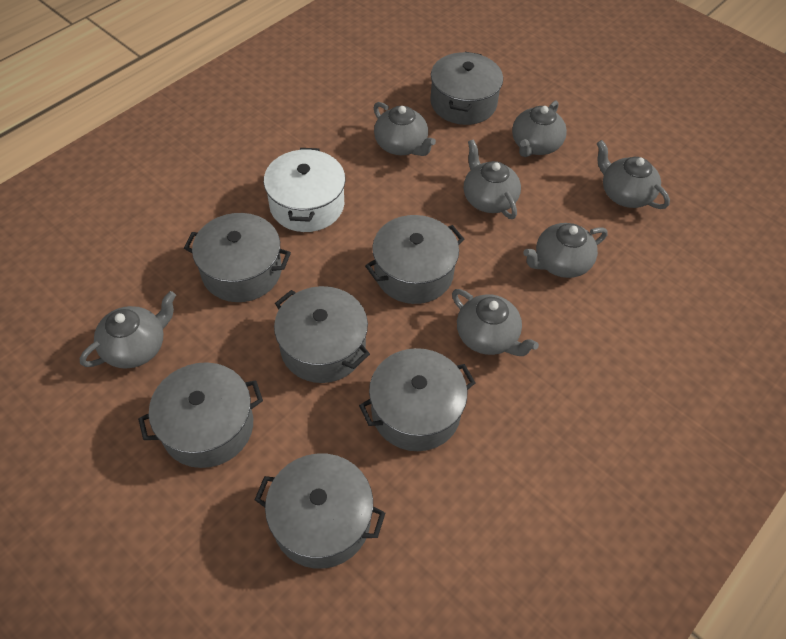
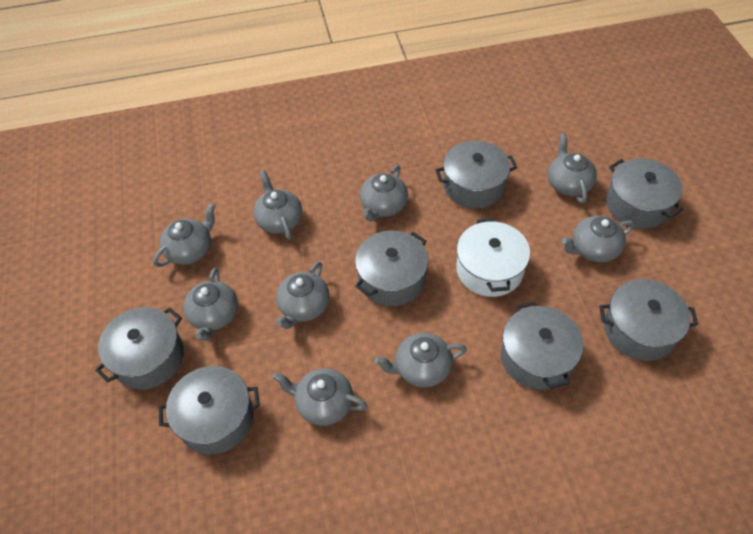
grey teapot: 7 -> 9

